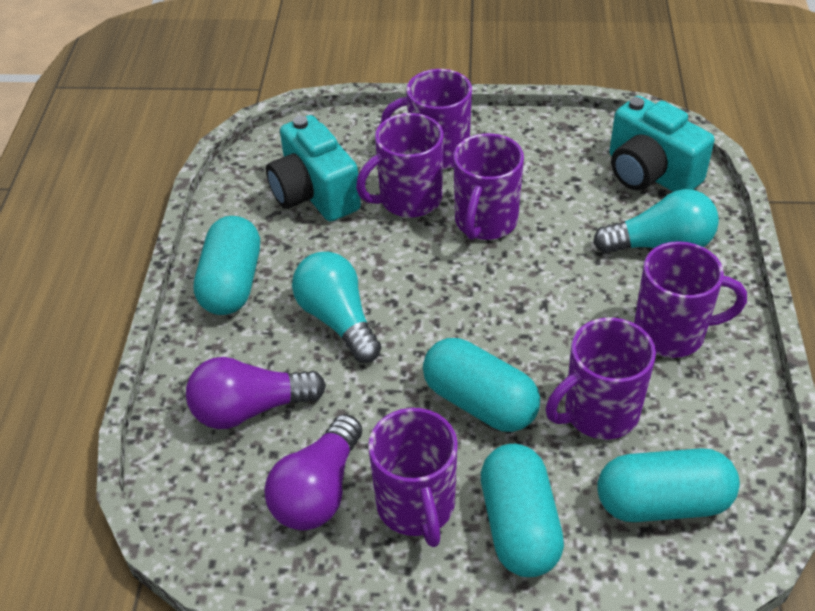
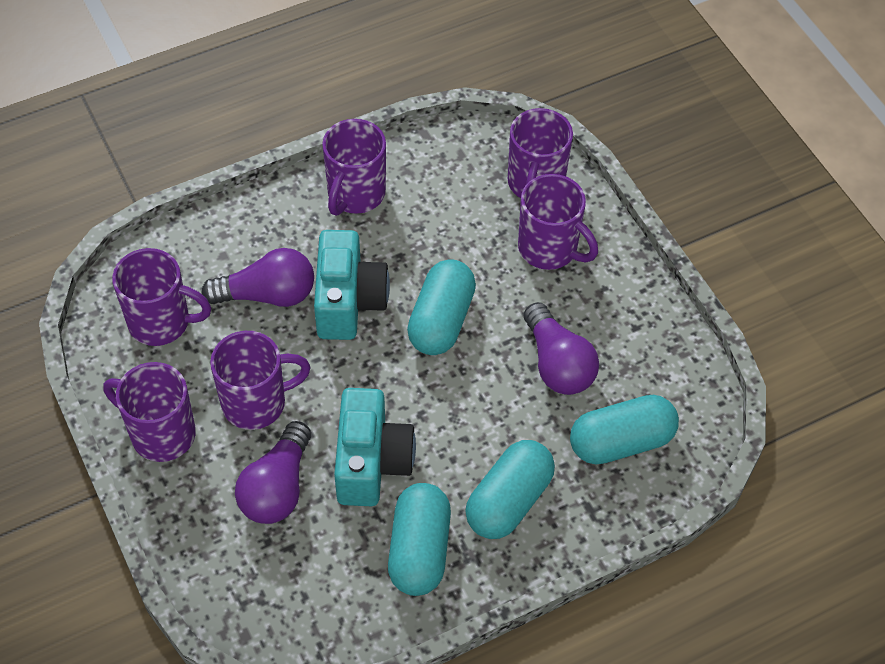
purple light bulb: 2 -> 3
turquoise light bulb: 2 -> 0

